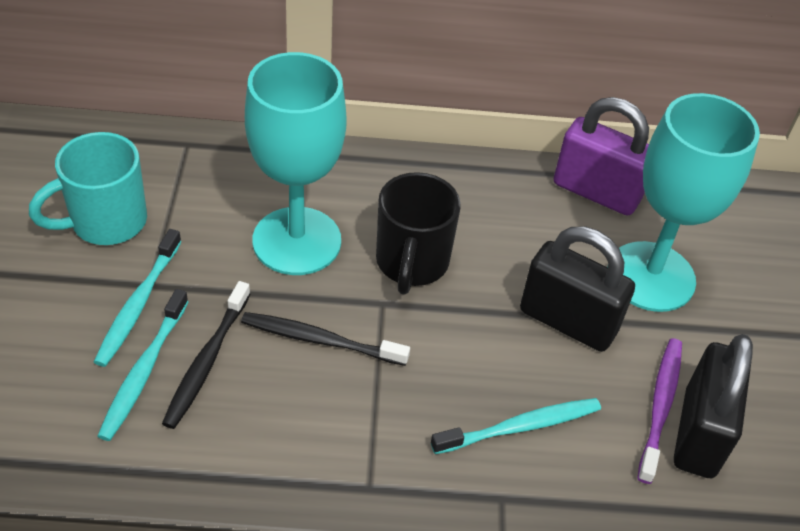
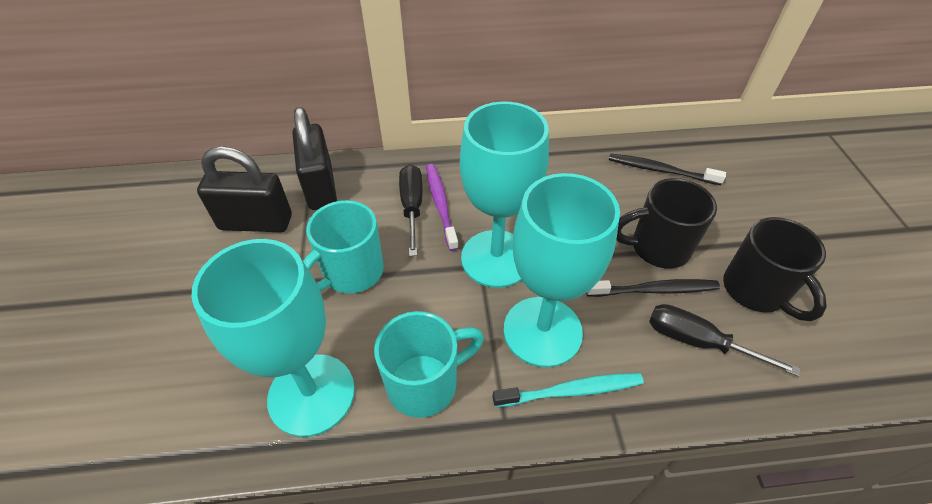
black mug: 1 -> 2
black screwdriver: 0 -> 2
purple padlock: 1 -> 0
turquoise goblet: 2 -> 3
turquoise mug: 1 -> 2
turquoise toothbrush: 3 -> 1

